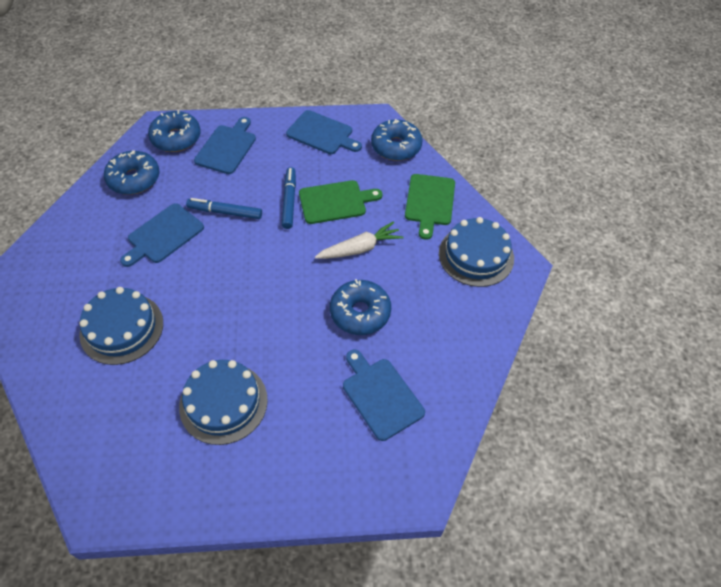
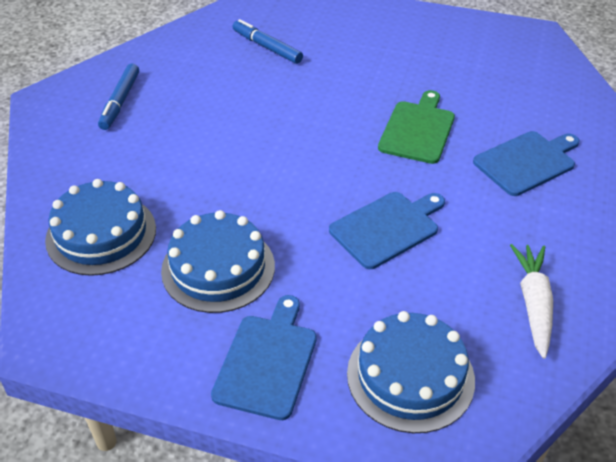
blue cutting board: 4 -> 3
blue donut: 4 -> 0
green cutting board: 2 -> 1

